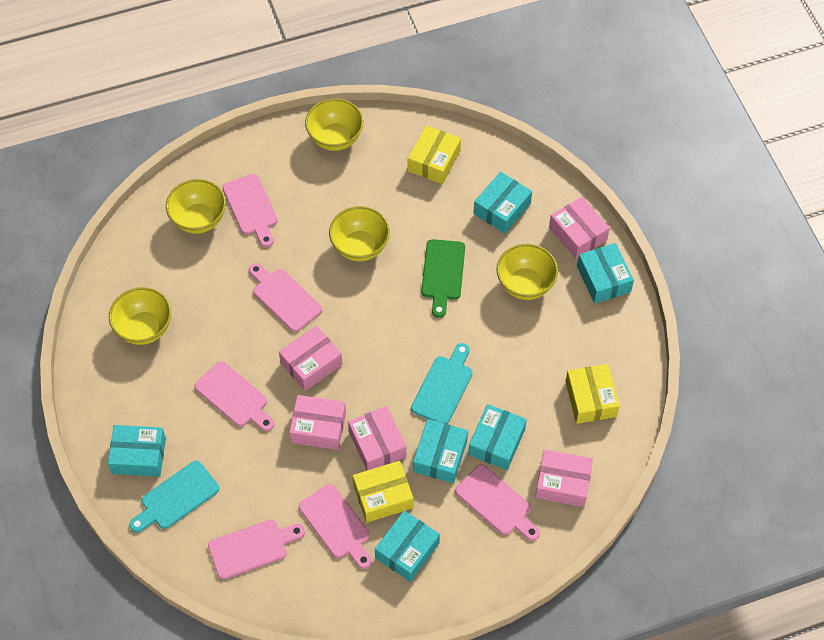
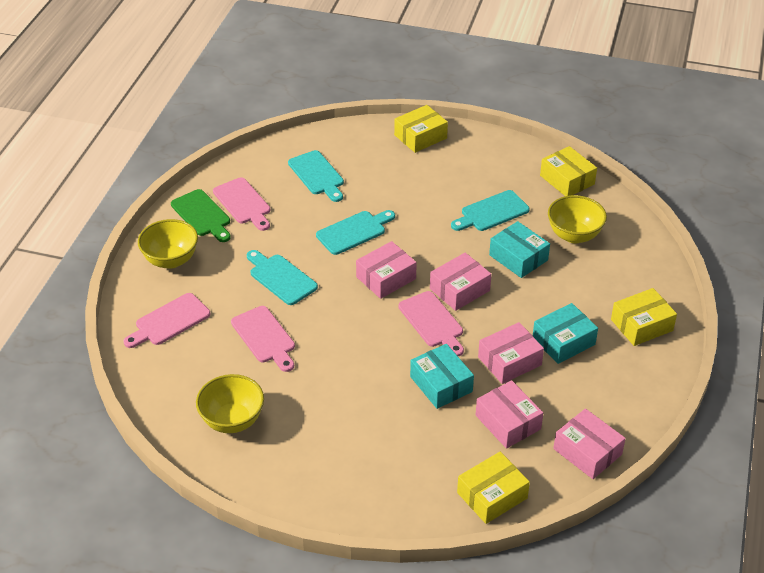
pink cutting board: 6 -> 4
turquoise box: 6 -> 3
turquoise cutting board: 2 -> 4
yellow bowl: 5 -> 3
yellow box: 3 -> 4

